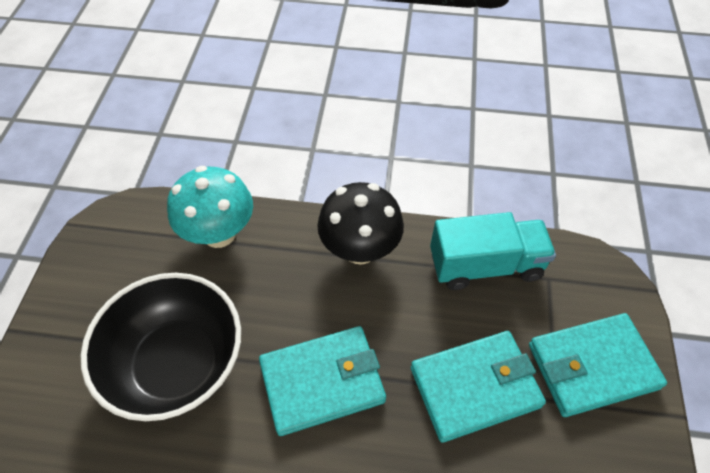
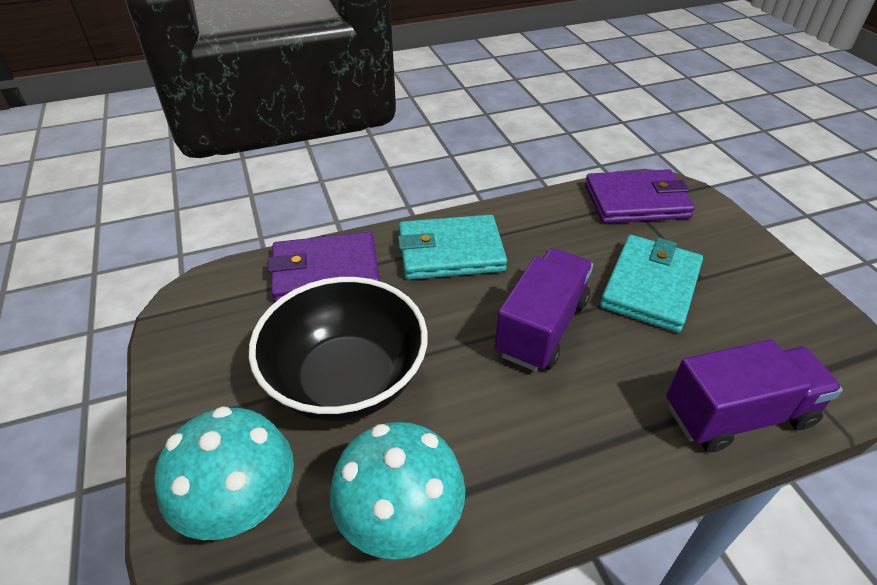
black mushroom: 1 -> 0
purple truck: 0 -> 2
purple wallet: 0 -> 2
turquoise mushroom: 1 -> 2
turquoise truck: 1 -> 0
turquoise wallet: 3 -> 2

